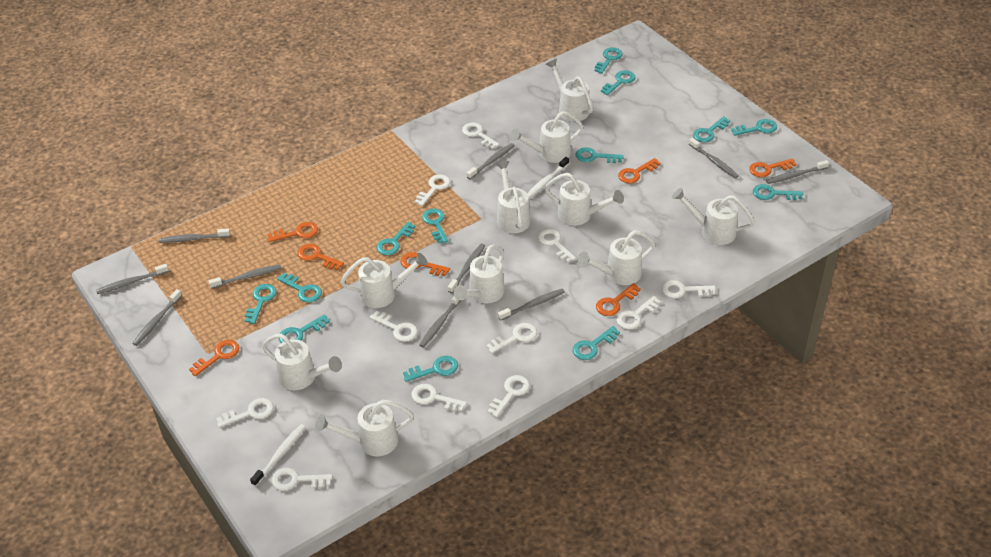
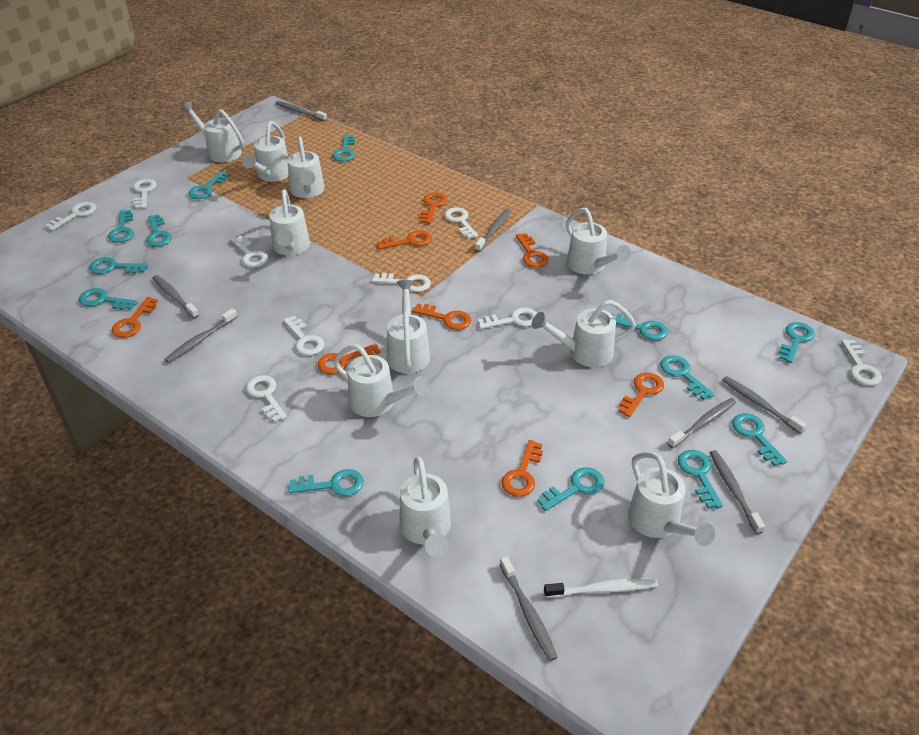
grey toothbrush: 10 -> 8
orange key: 7 -> 8
white key: 11 -> 9
white toothbrush: 2 -> 1

